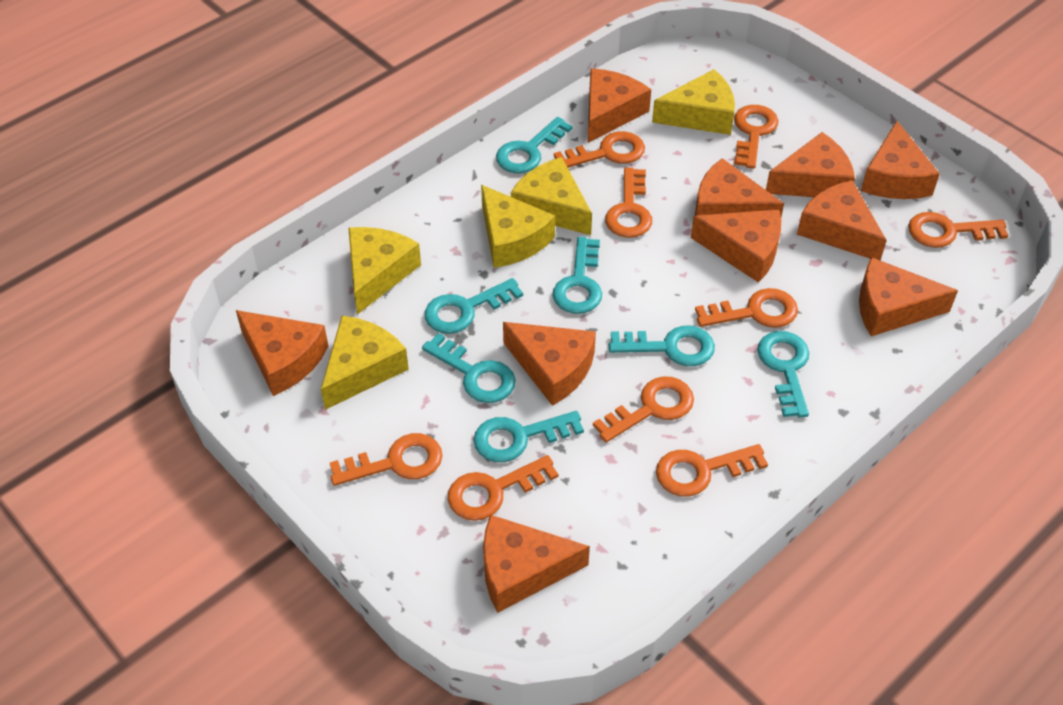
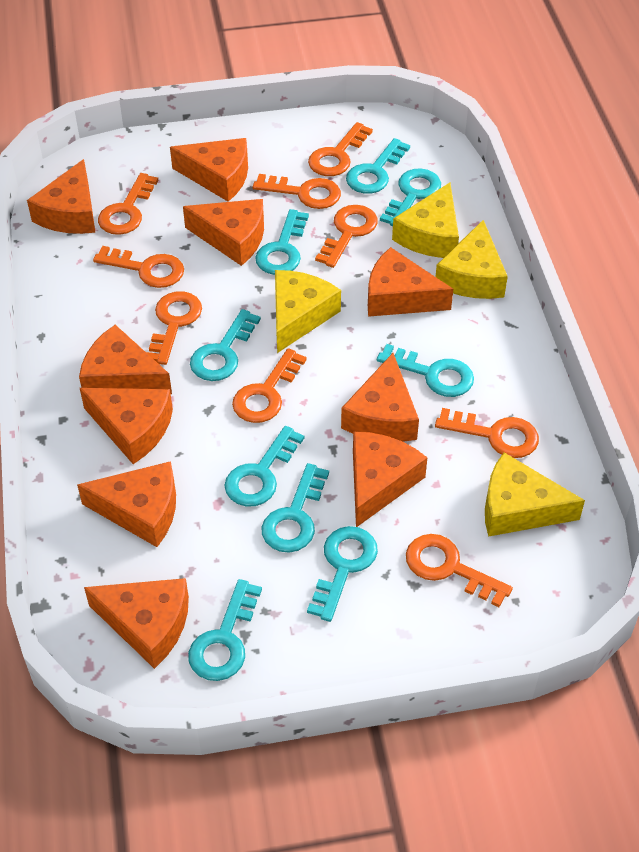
turquoise key: 7 -> 9
yellow cheese: 5 -> 4

